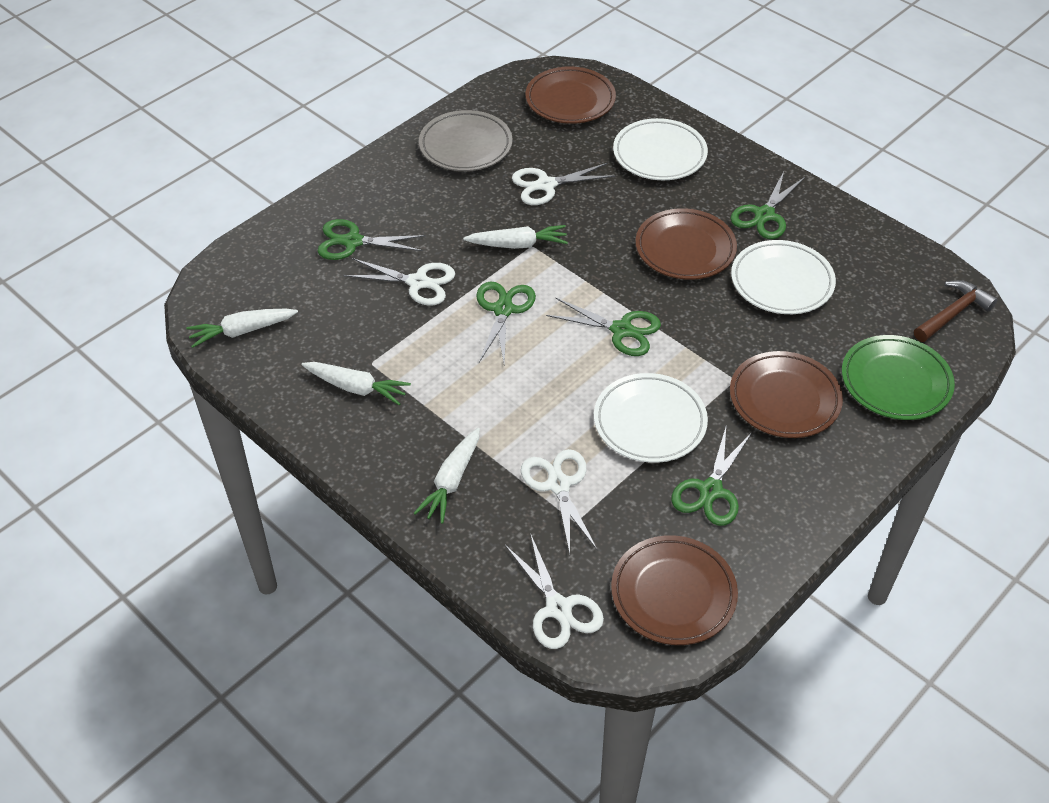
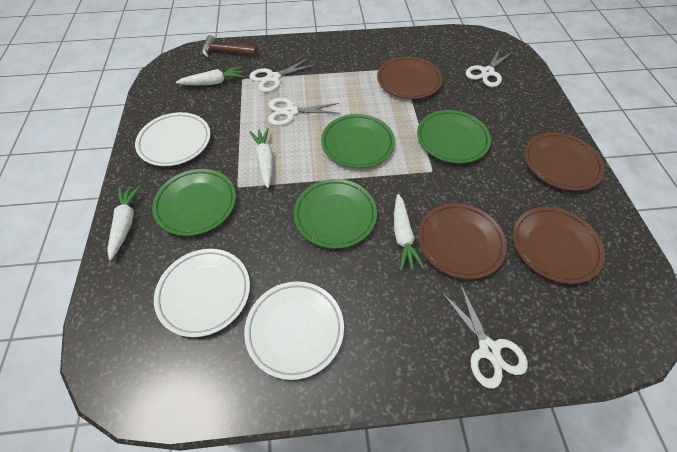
green plate: 1 -> 4
green scissors: 5 -> 0
grey plate: 1 -> 0

